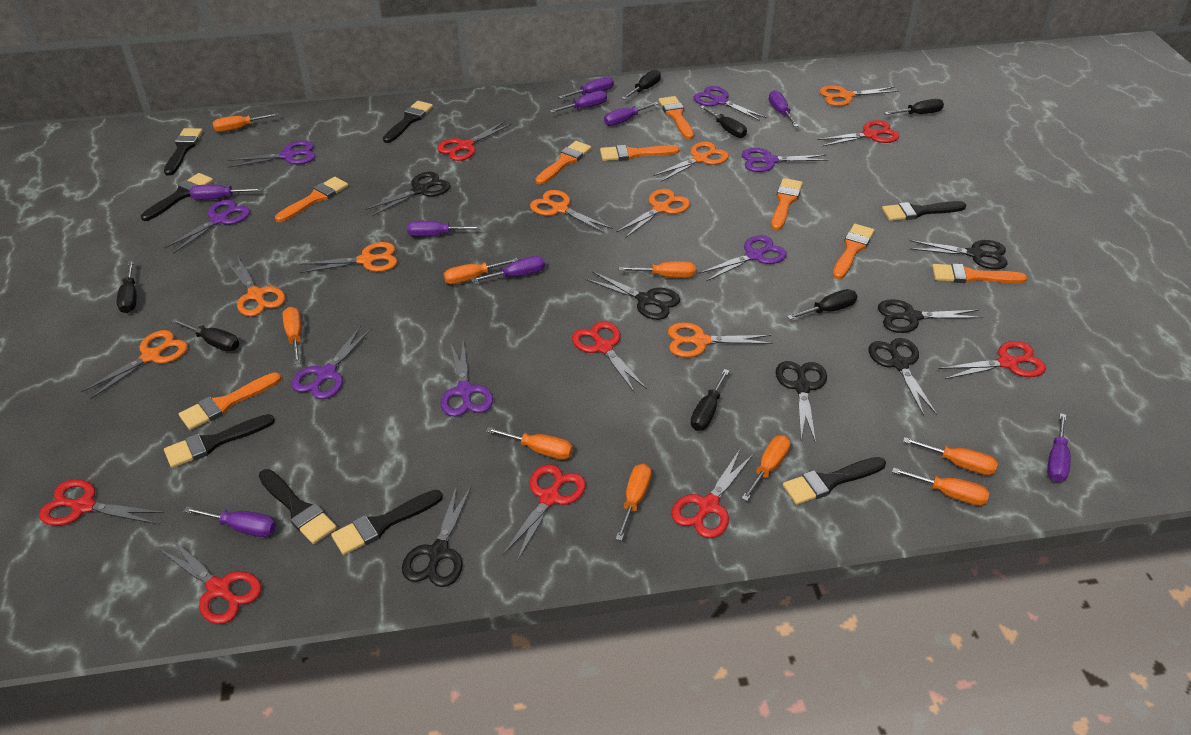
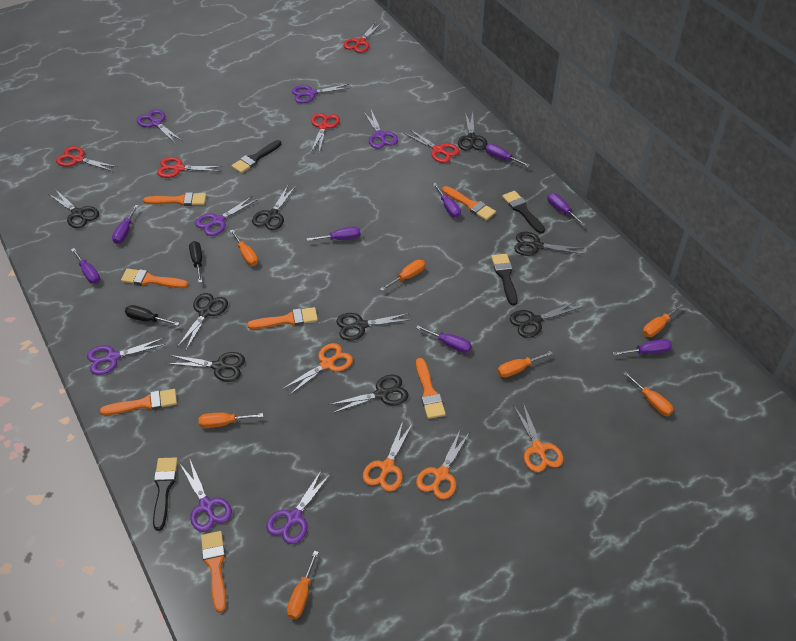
black brush: 8 -> 4
black scissors: 7 -> 9
black screwdriver: 7 -> 2
orange brush: 8 -> 7
orange scissors: 8 -> 4
orange screwdriver: 9 -> 7
purple screwdriver: 9 -> 8
red scissors: 8 -> 5

